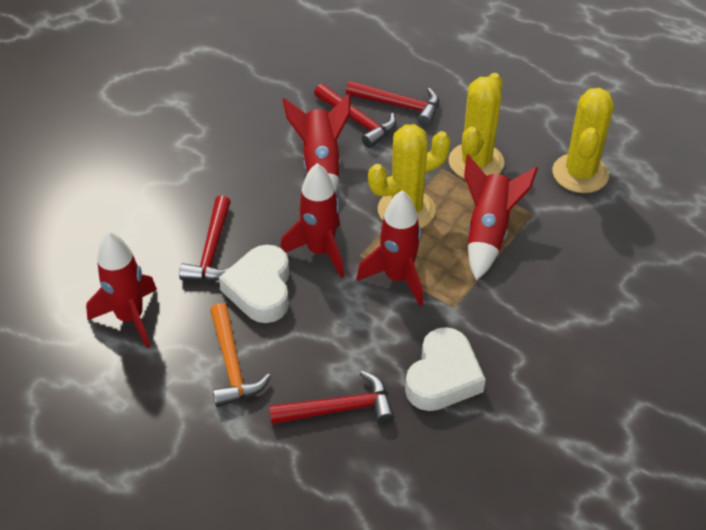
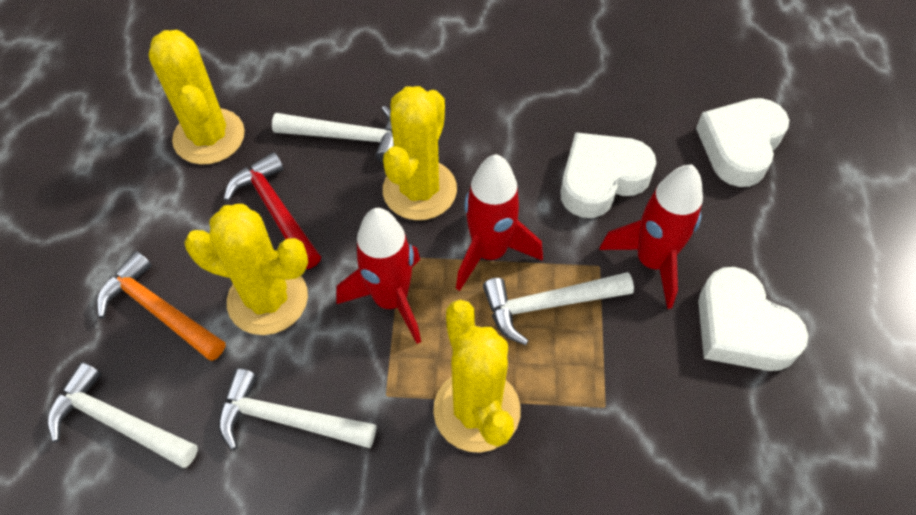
red hammer: 4 -> 1
red rocket: 5 -> 3
white hammer: 0 -> 4
white heart: 2 -> 3
yellow cactus: 3 -> 4

